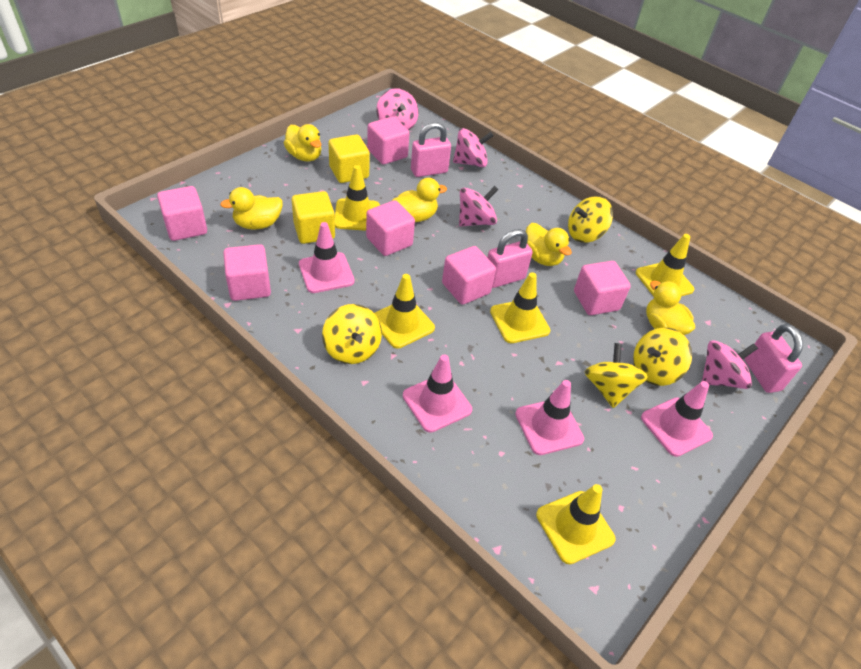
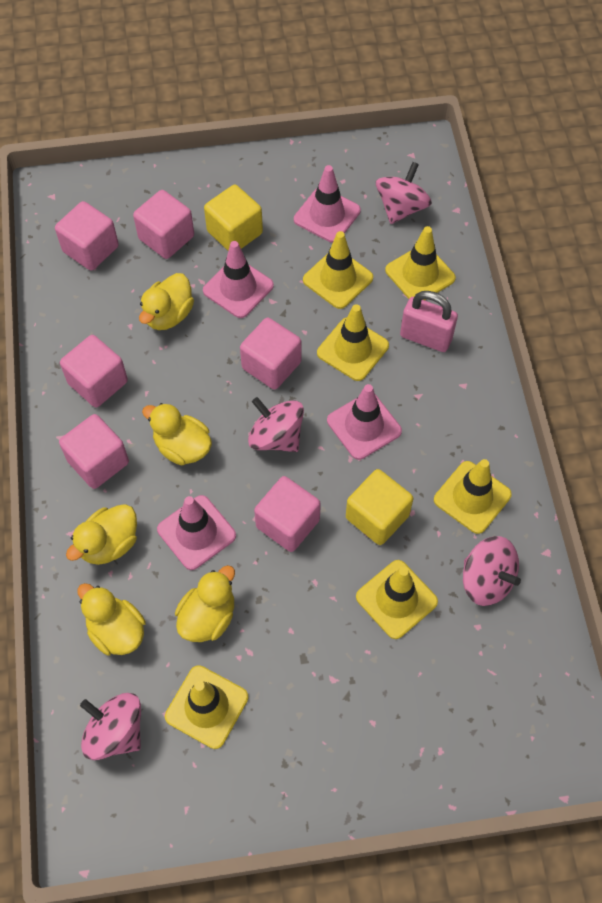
pink padlock: 3 -> 1
yellow spinning top: 4 -> 0
yellow traffic cone: 5 -> 6

